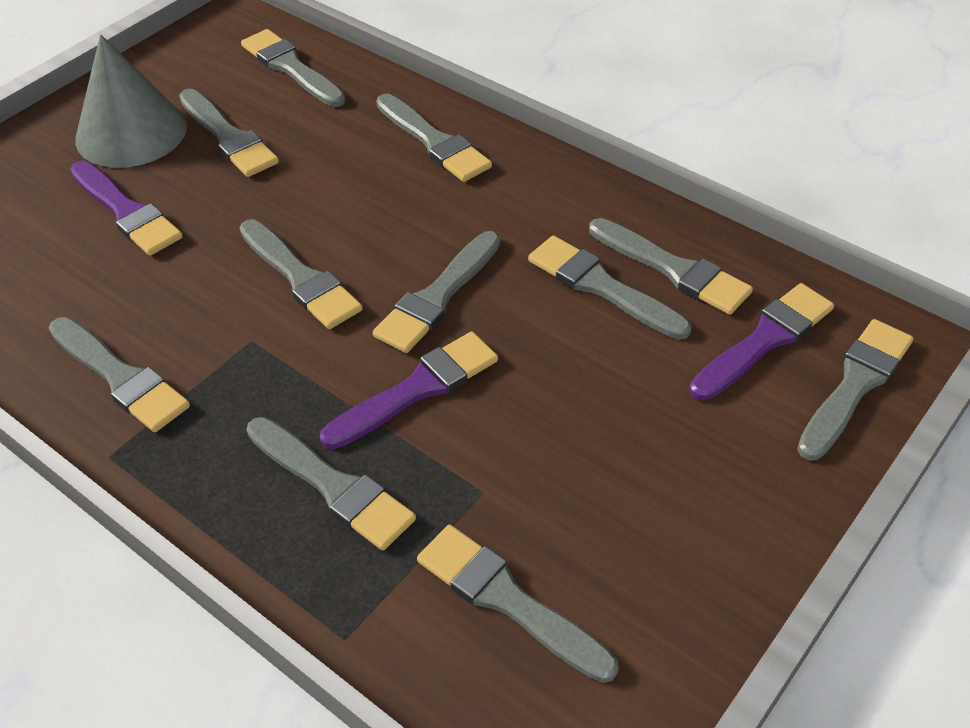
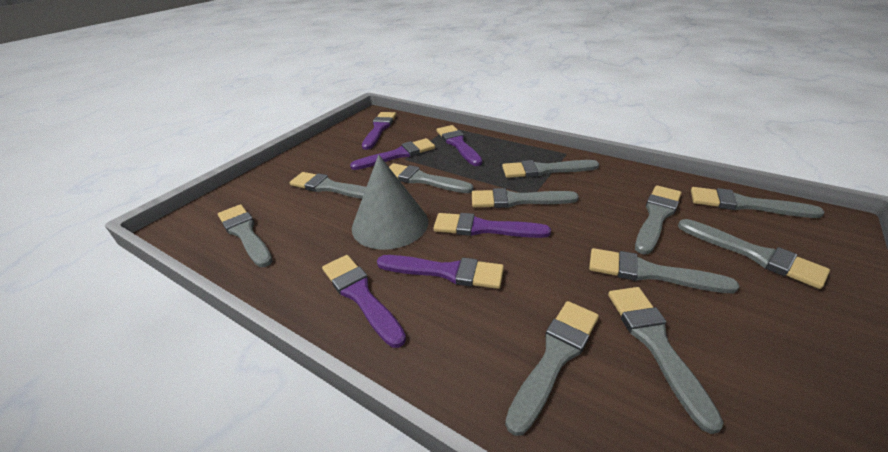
purple brush: 3 -> 6

